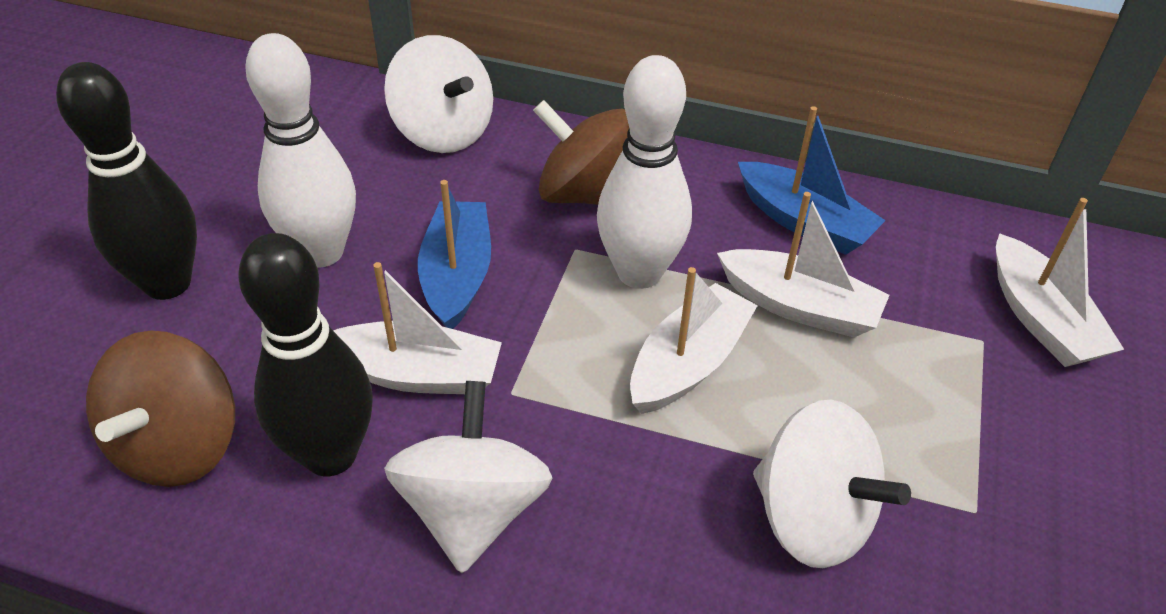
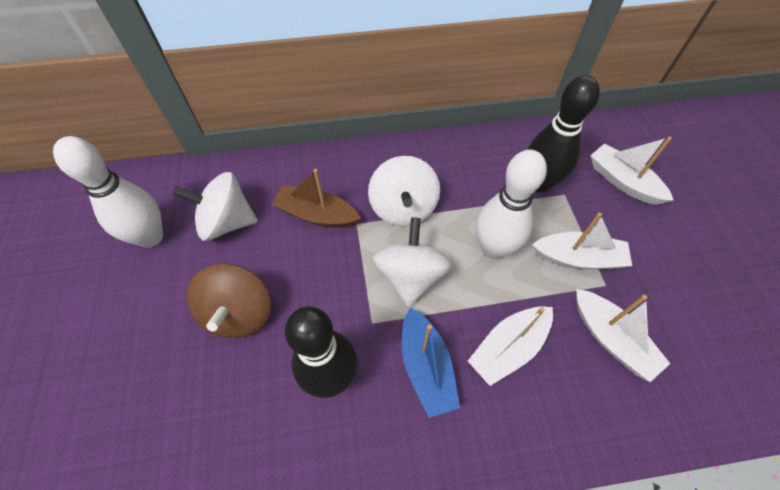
blue boat: 2 -> 1
brown boat: 0 -> 1
brown spinning top: 2 -> 1

